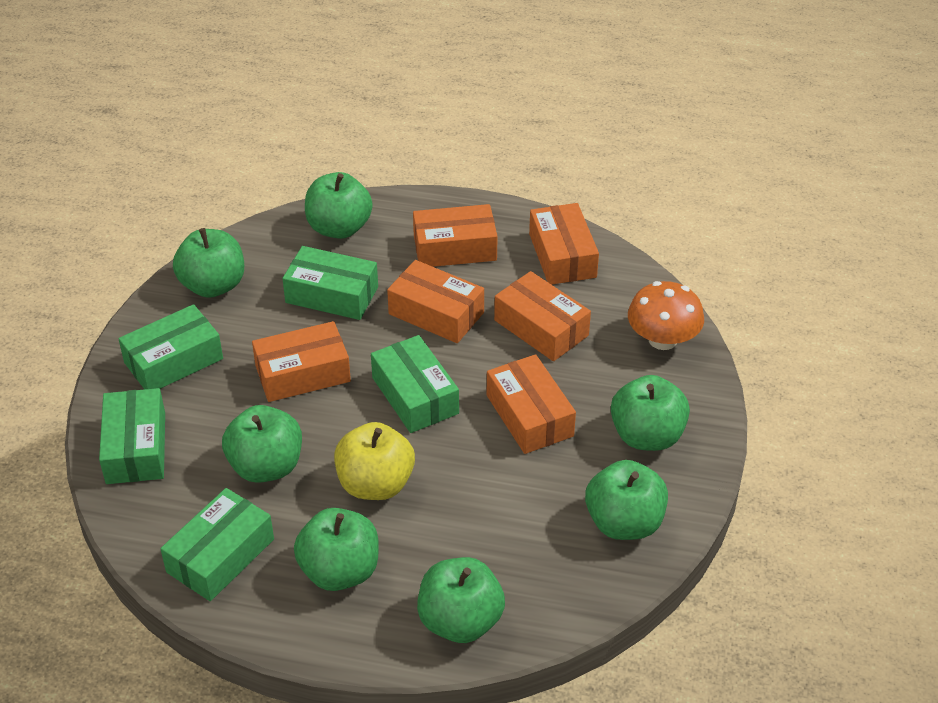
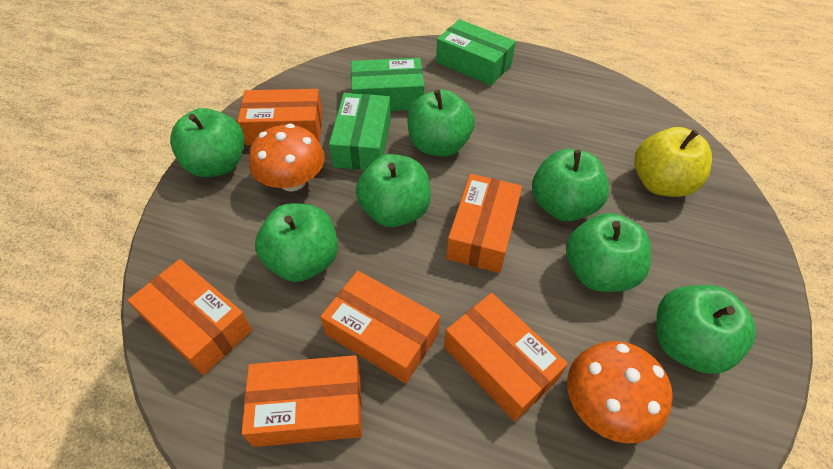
green box: 5 -> 3
orange mushroom: 1 -> 2

